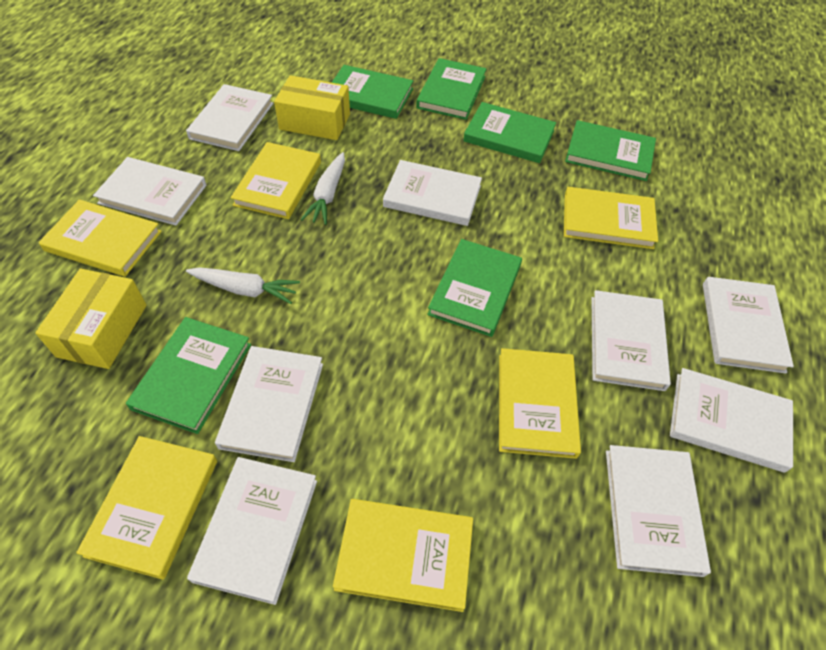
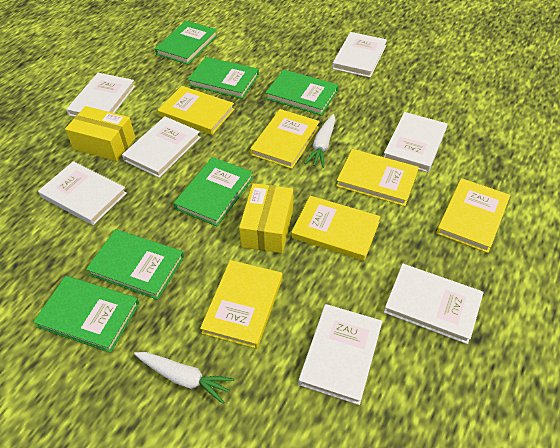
white book: 9 -> 7

